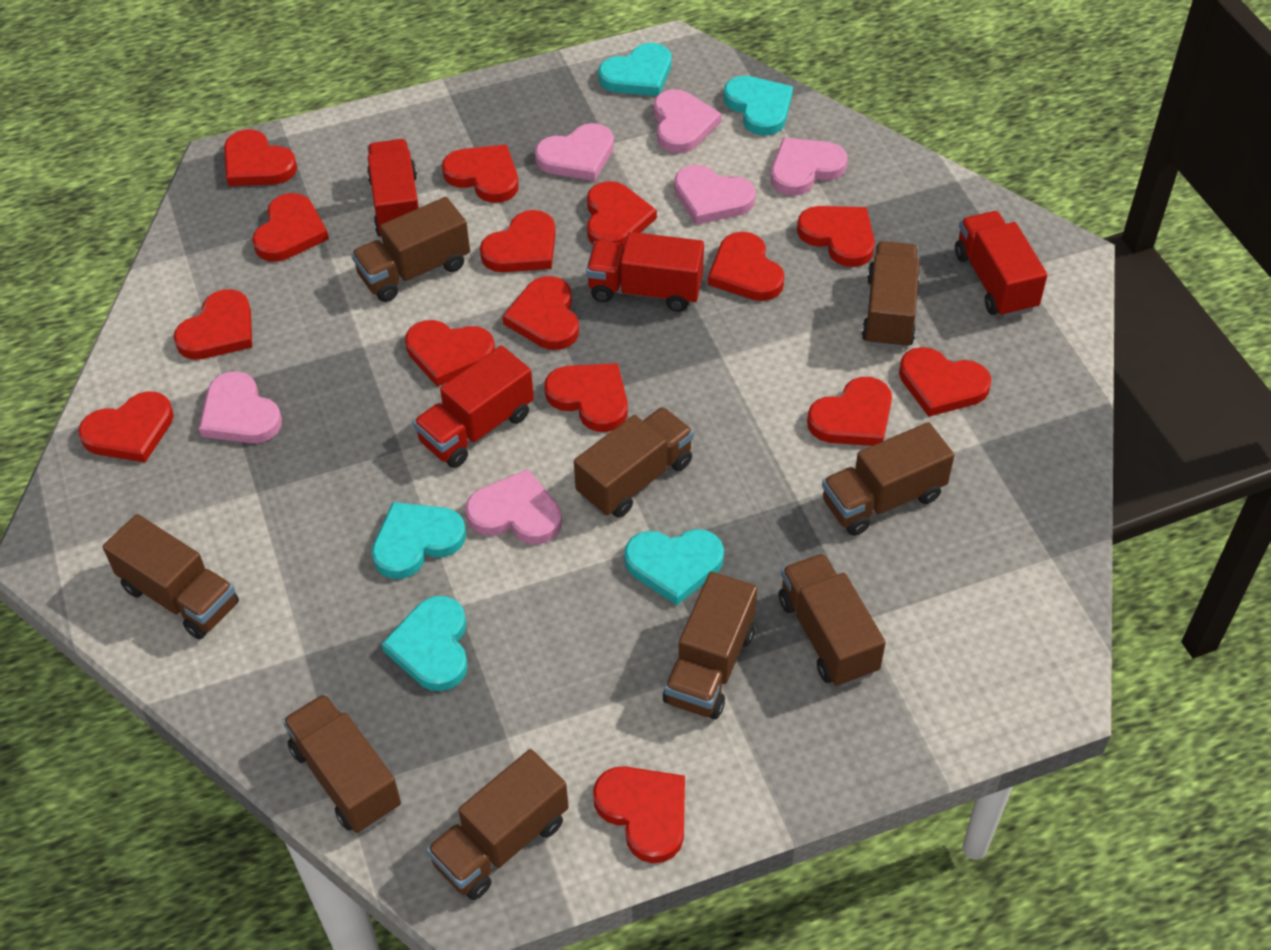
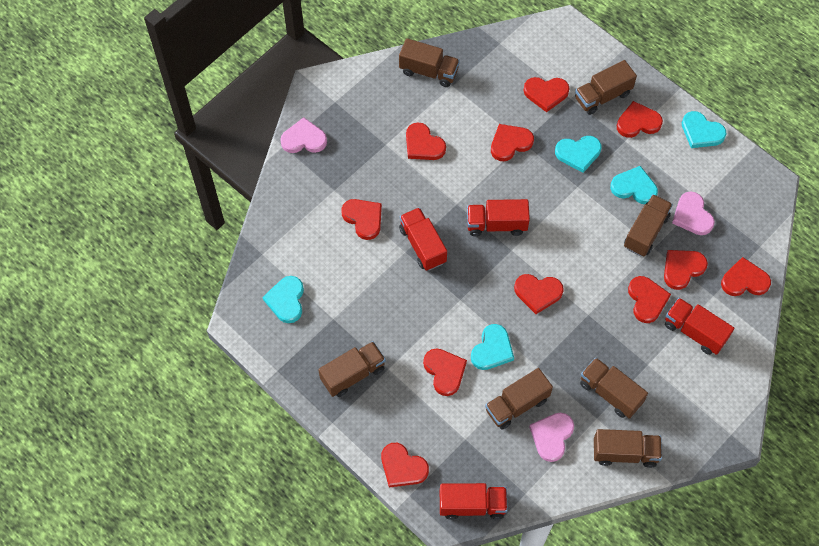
brown truck: 9 -> 7
pink heart: 6 -> 3
red heart: 15 -> 11

